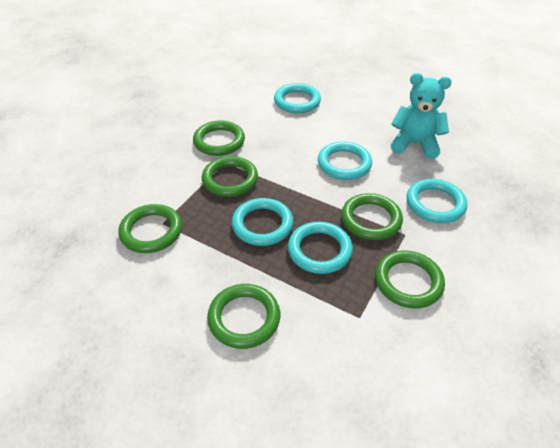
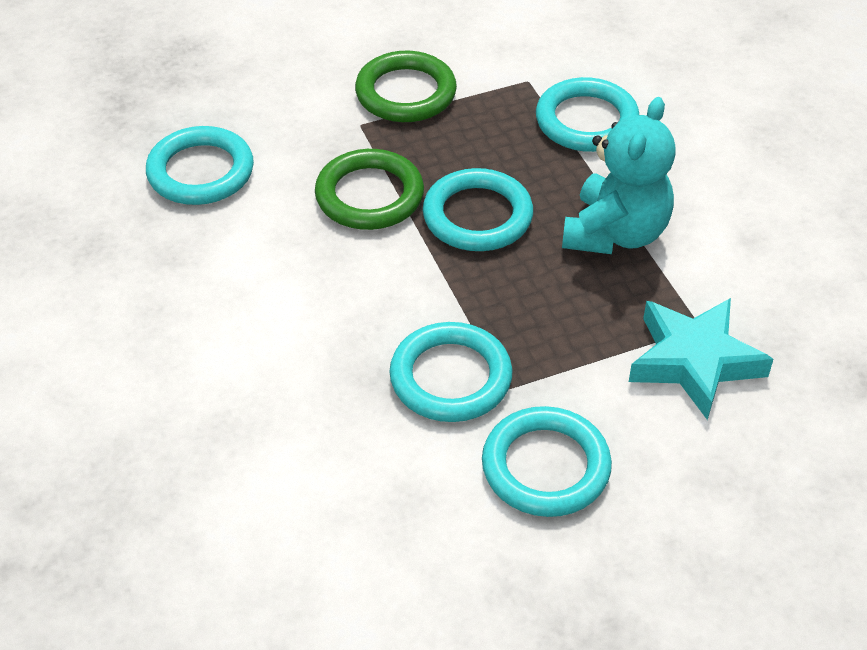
green ring: 6 -> 2
turquoise star: 0 -> 1

